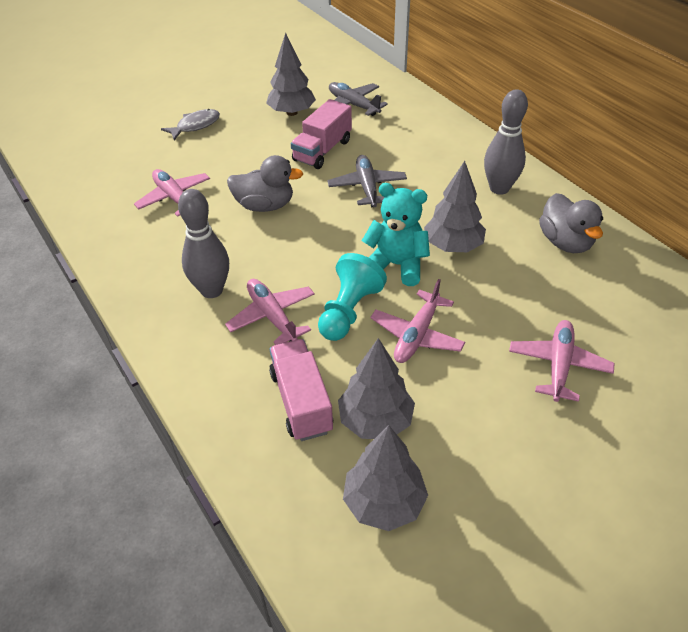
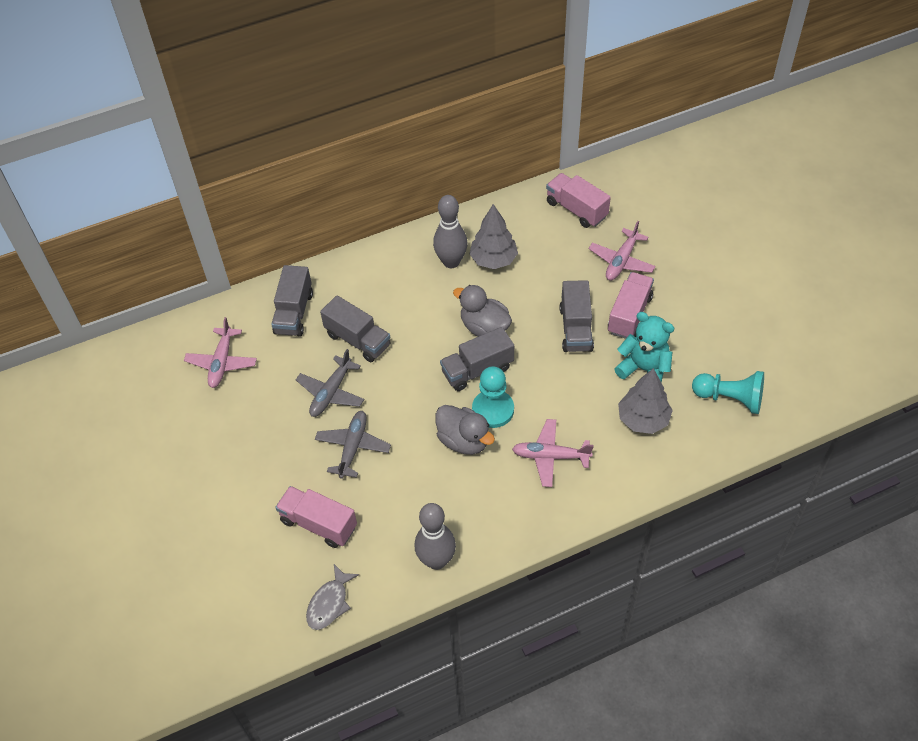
grey tree: 4 -> 2
grey truck: 0 -> 4
pink plane: 4 -> 3
pink truck: 2 -> 3
turquoise pawn: 1 -> 2

